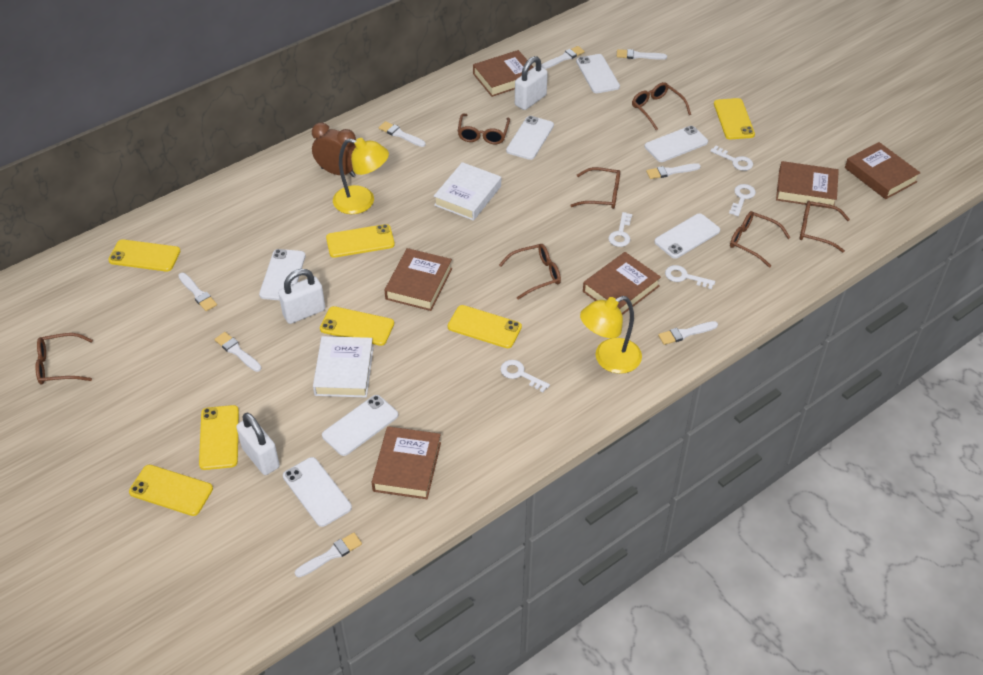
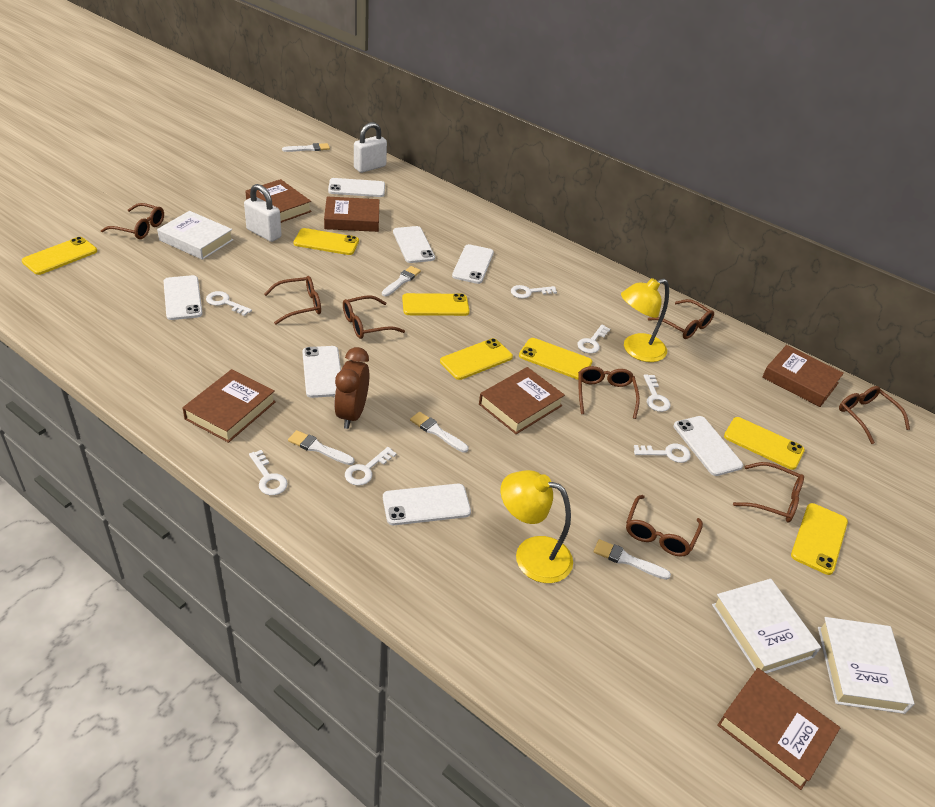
brown glasses: 7 -> 8
white book: 2 -> 3
white brush: 8 -> 5
white key: 5 -> 7
white padlock: 3 -> 2

